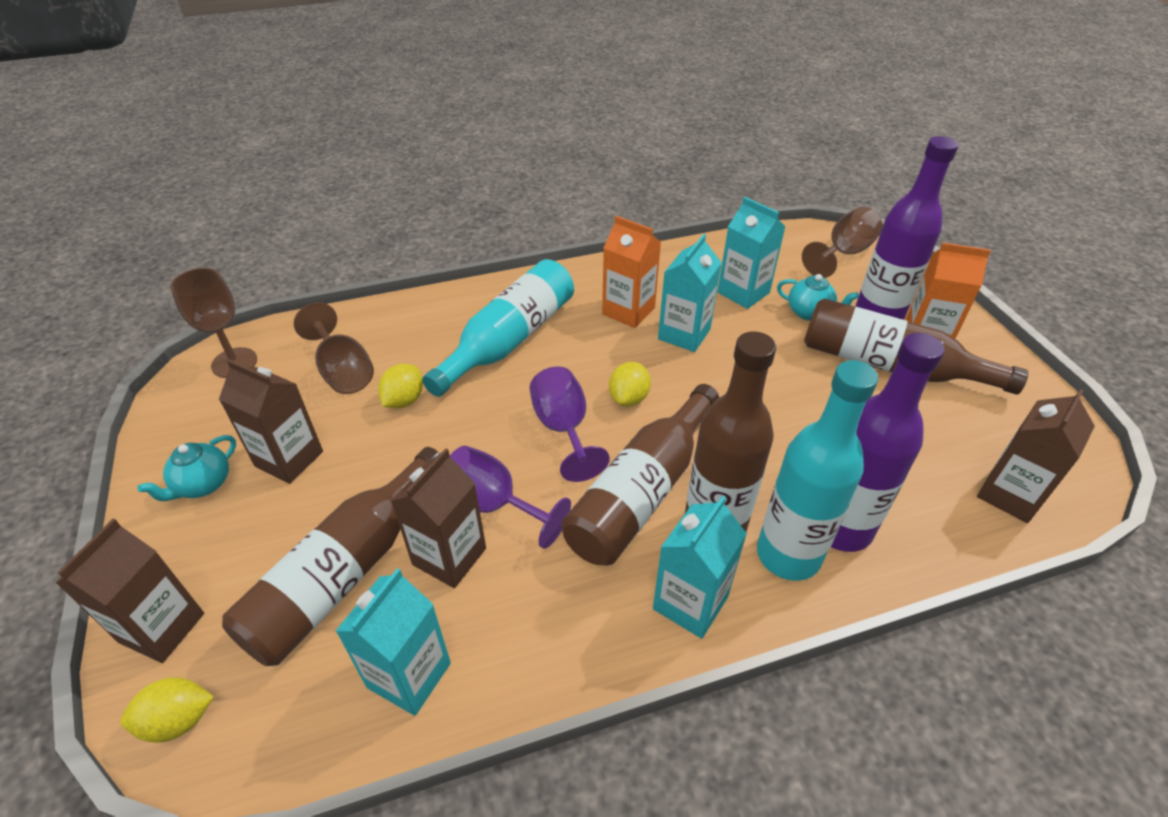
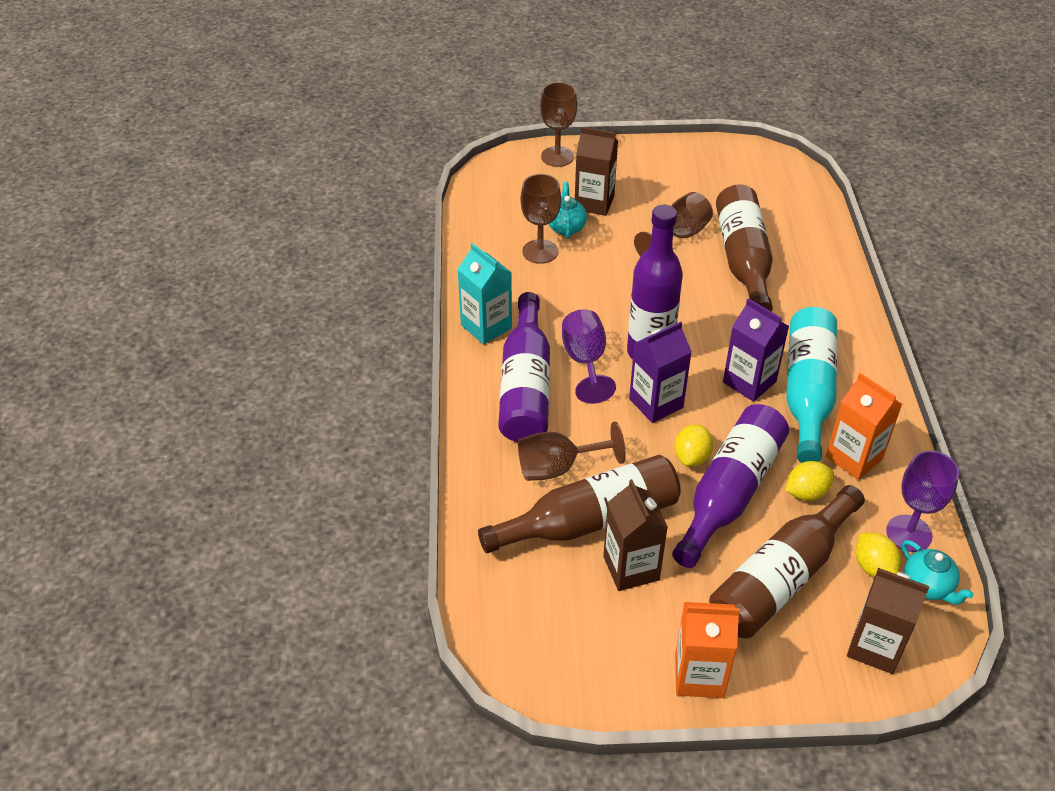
brown bottle: 4 -> 3
brown carton: 4 -> 3
brown goblet: 3 -> 4
purple bottle: 2 -> 3
purple carton: 0 -> 2
turquoise bottle: 2 -> 1
turquoise carton: 4 -> 1

